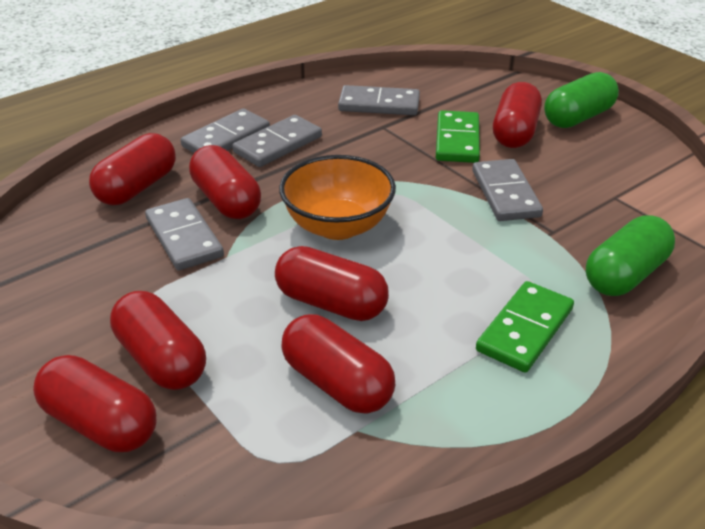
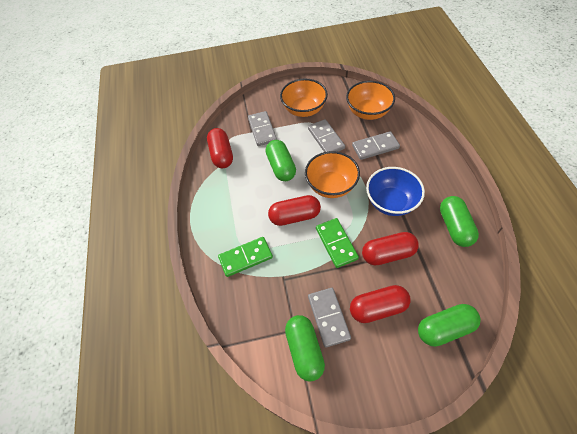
blue bowl: 0 -> 1
green capsule: 2 -> 4
grey domino: 5 -> 4
orange bowl: 1 -> 3
red capsule: 7 -> 4

